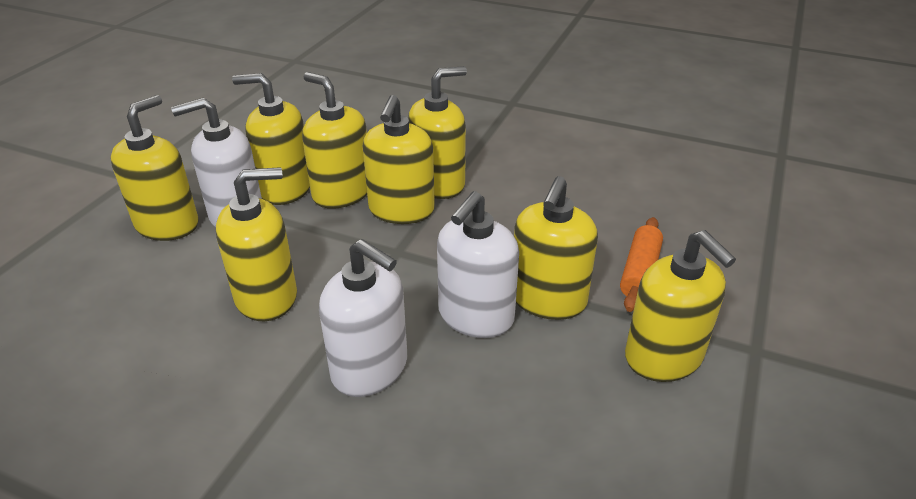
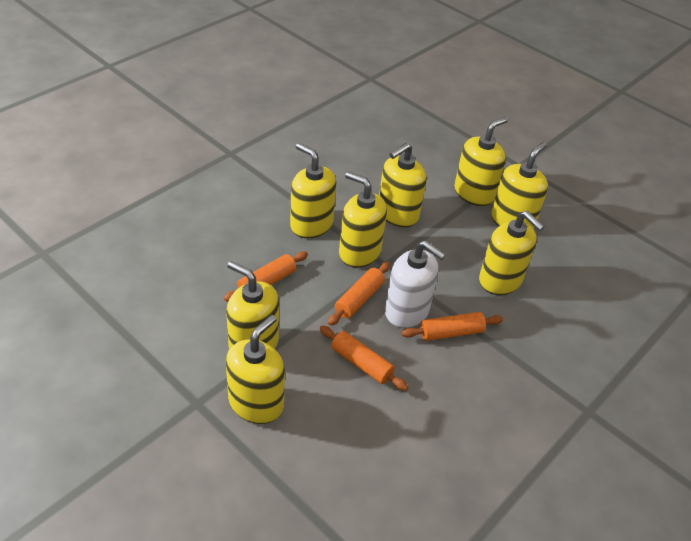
orange rolling pin: 1 -> 4
white soap dispenser: 3 -> 1

